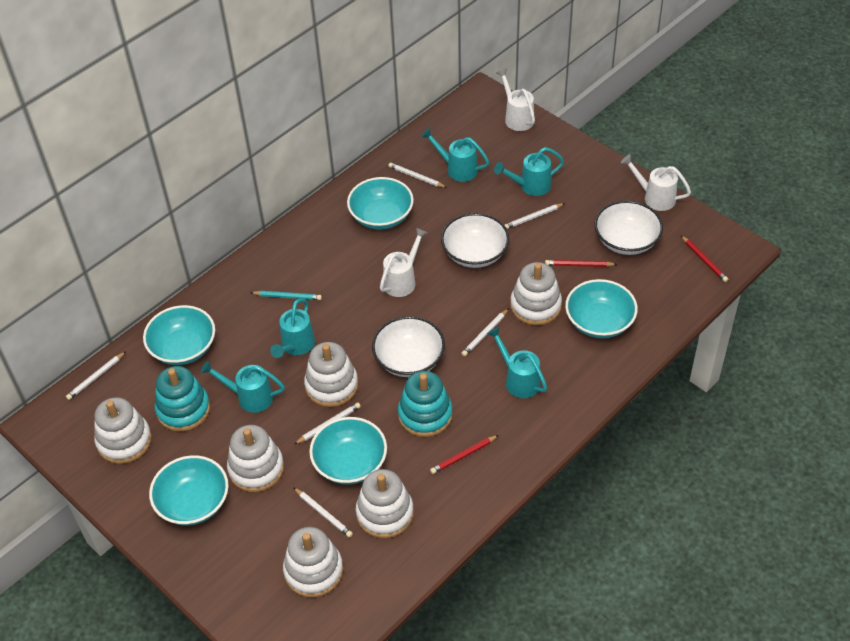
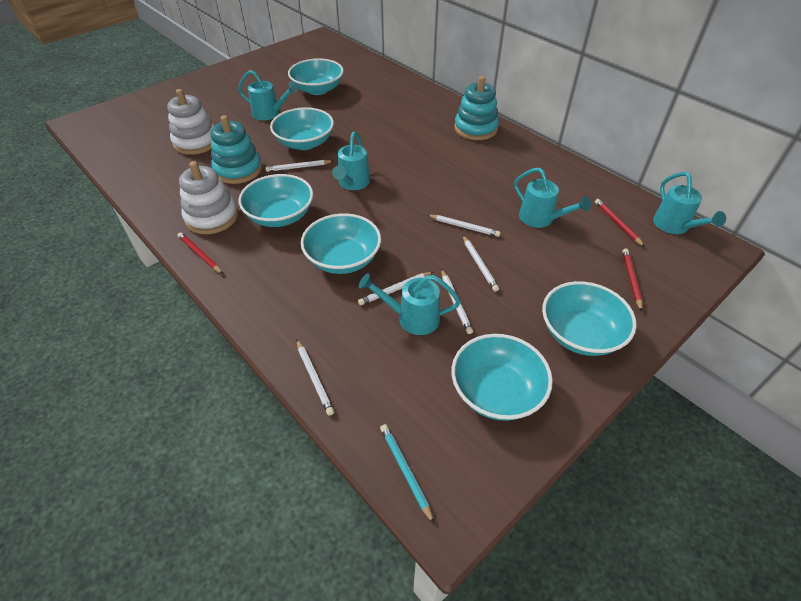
turquoise bowl: 5 -> 6
white bowl: 3 -> 0
white stacking toy: 6 -> 2
white watering can: 3 -> 0

